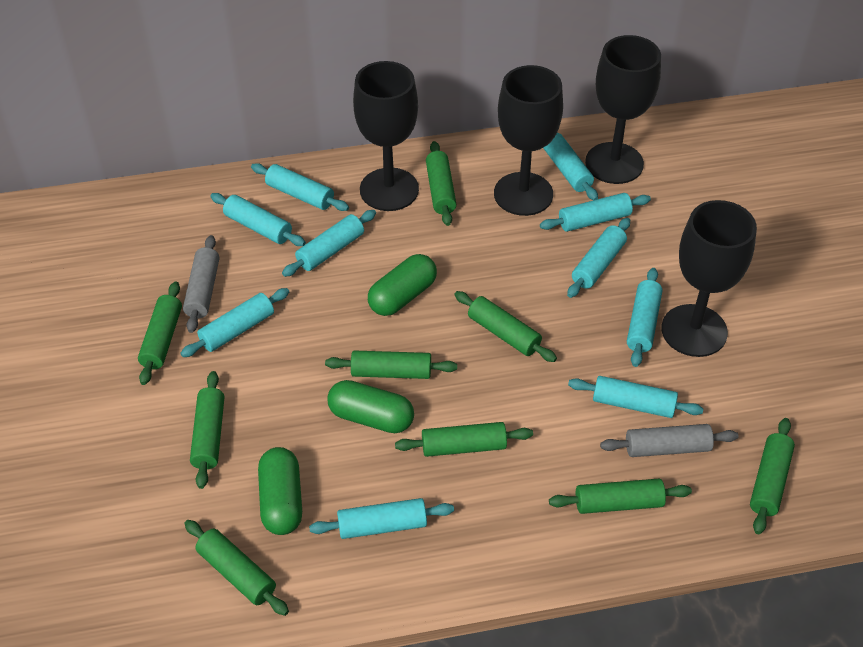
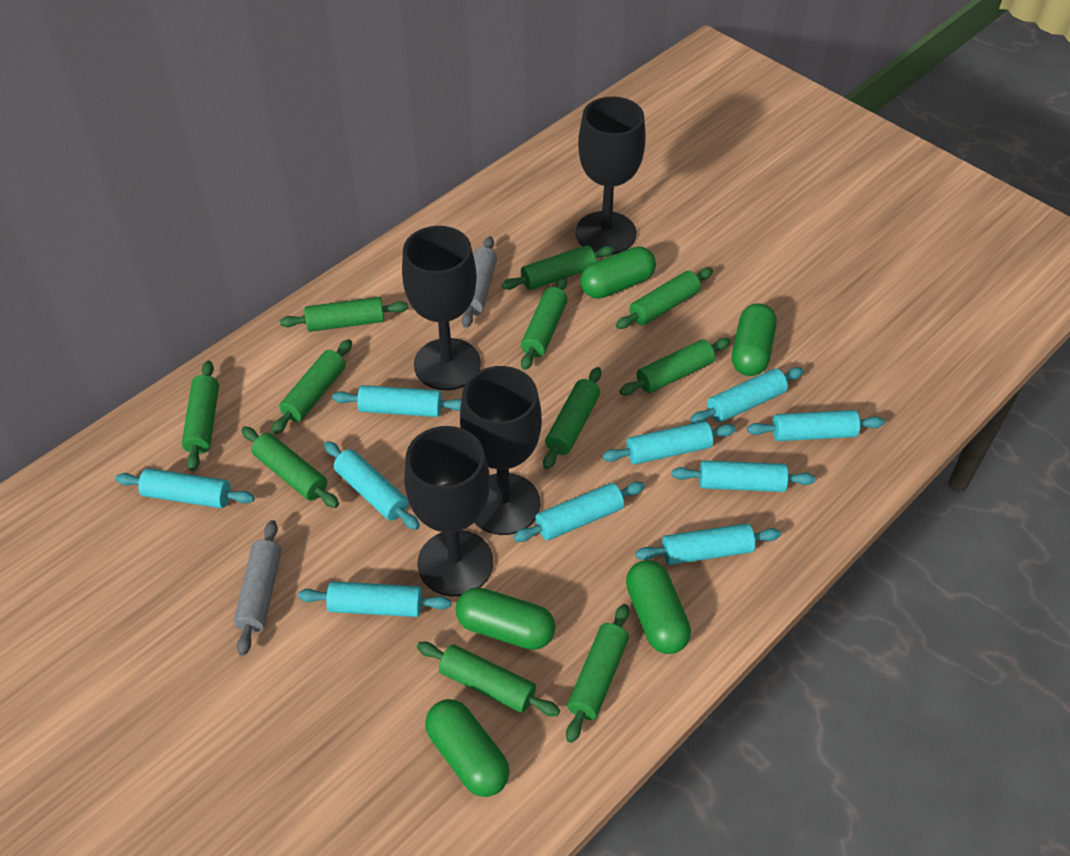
green capsule: 3 -> 5
green rolling pin: 9 -> 11

